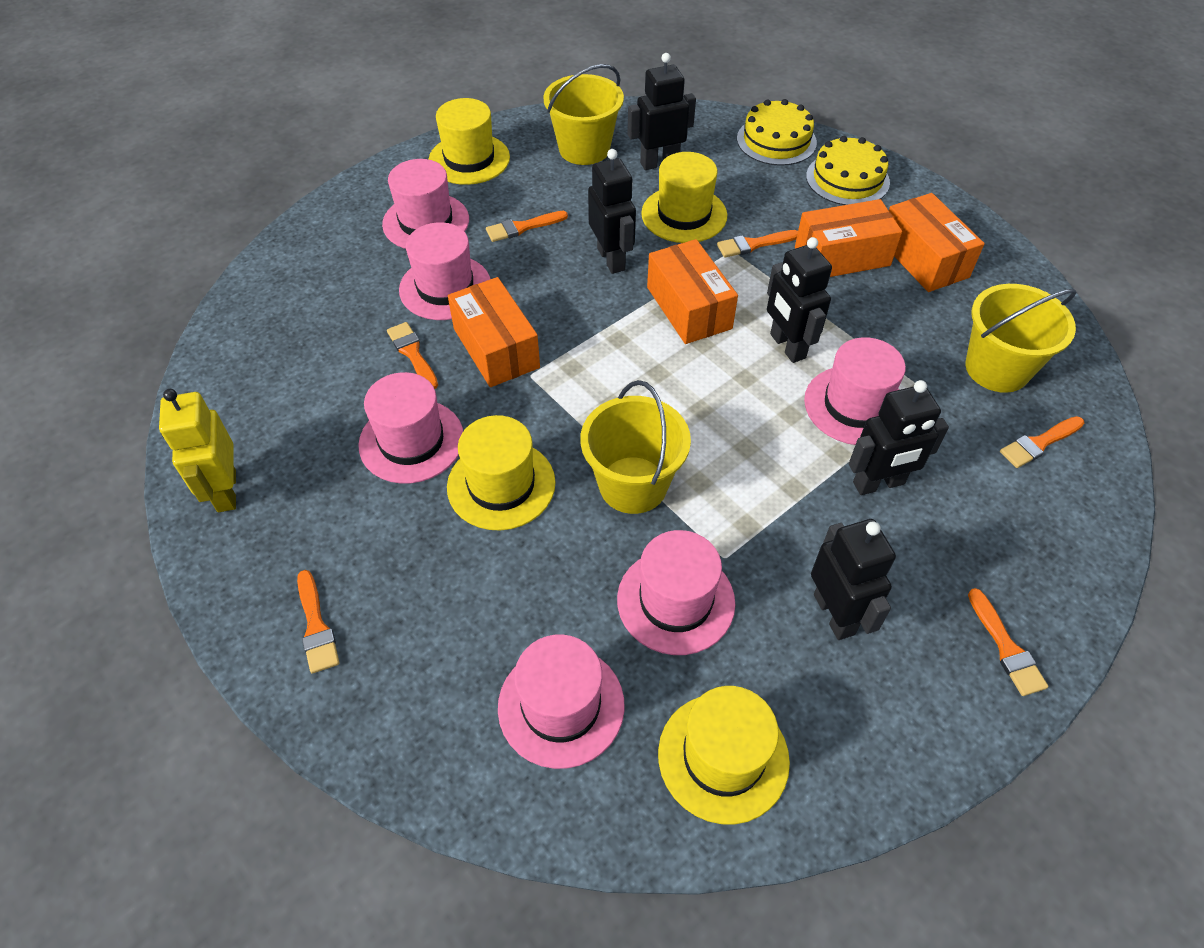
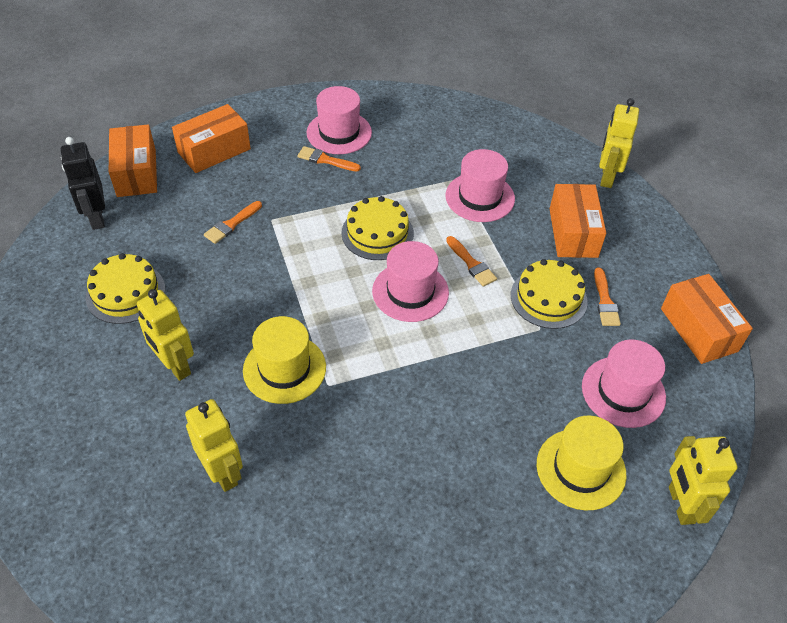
black robot: 5 -> 1
orange brush: 6 -> 4
pink hat: 6 -> 4
yellow bucket: 3 -> 0
yellow cake: 2 -> 3
yellow hat: 4 -> 2
yellow robot: 1 -> 4

